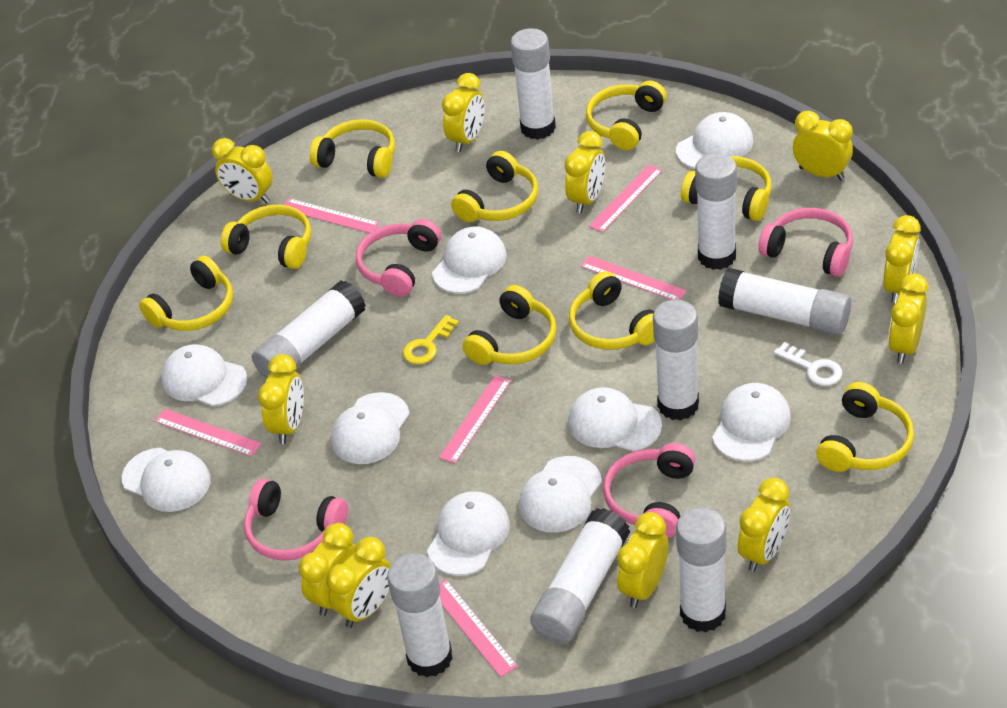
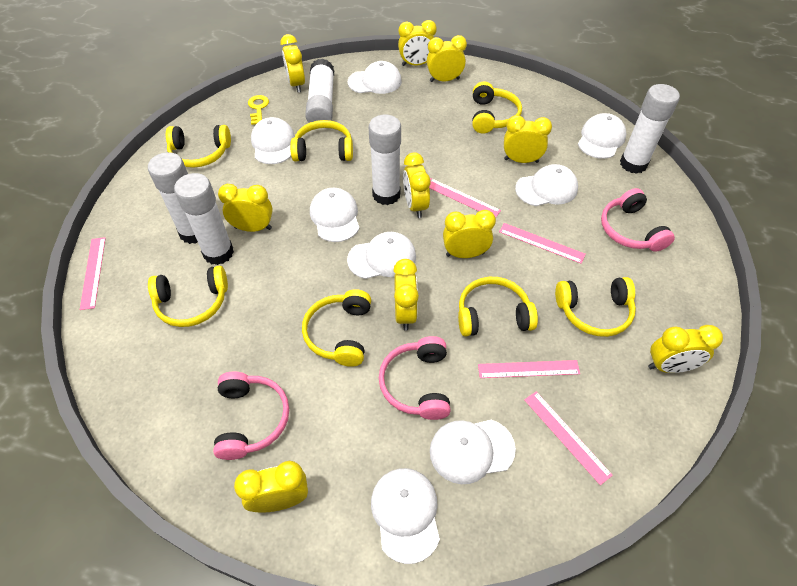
pink headphones: 4 -> 3
pink ruler: 6 -> 5
white cap: 9 -> 8
white glue stick: 8 -> 5
white key: 1 -> 0
yellow clock: 11 -> 10
yellow headphones: 9 -> 7

